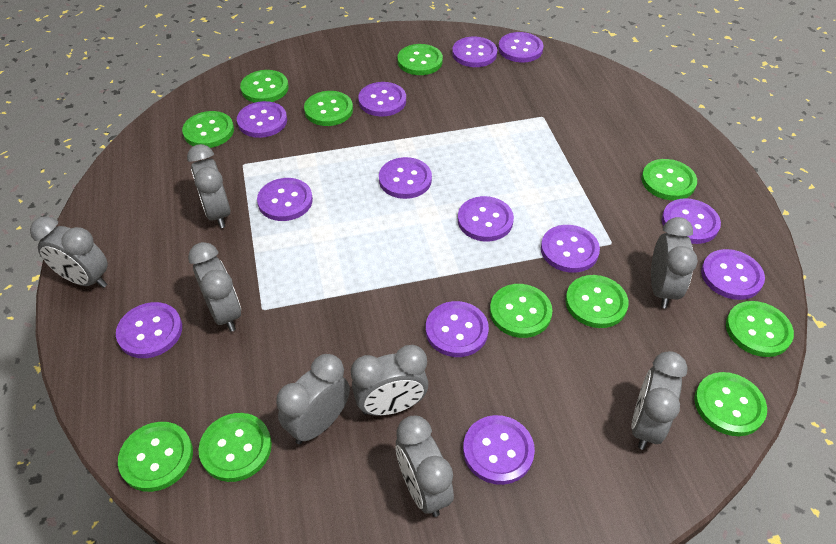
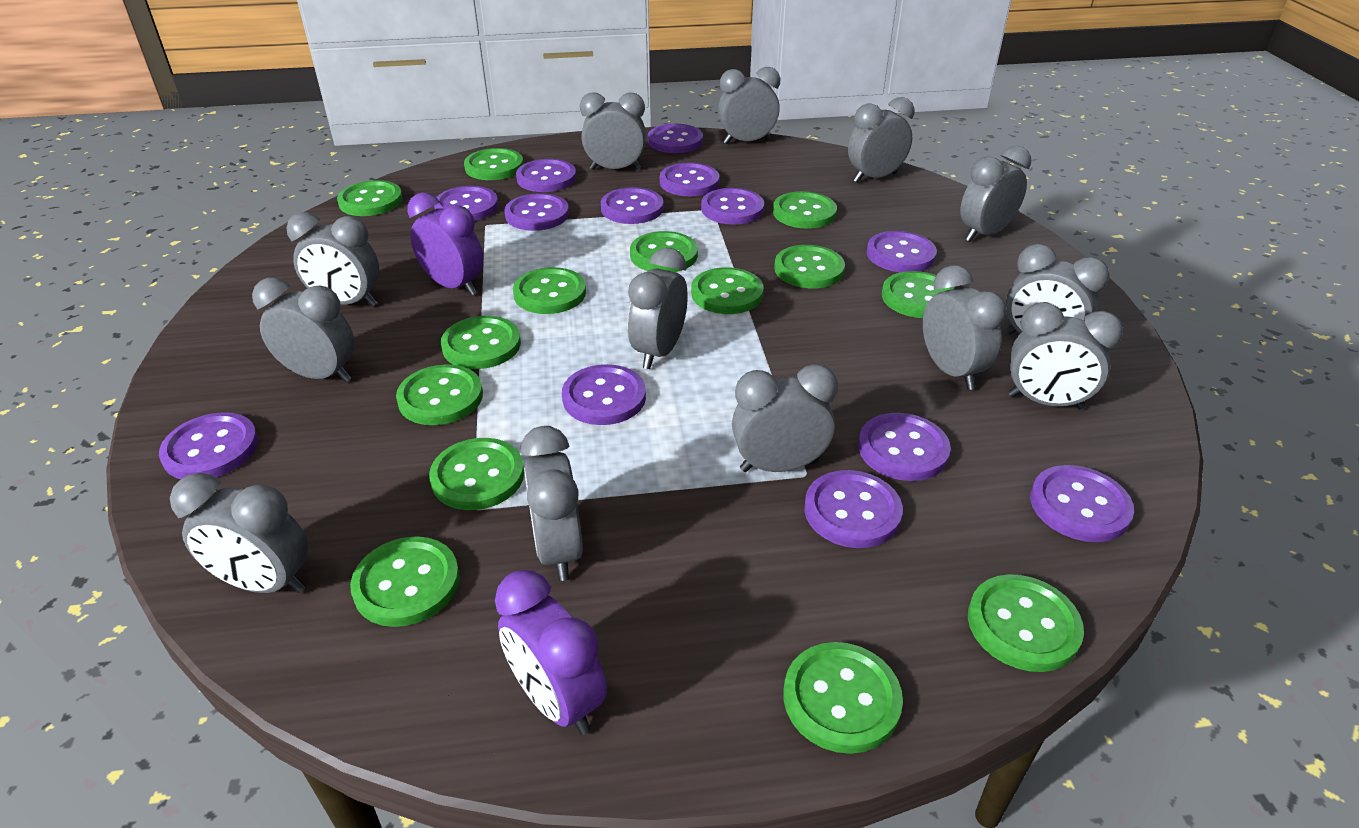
green button: 11 -> 14
grey clock: 8 -> 13
purple clock: 0 -> 2

